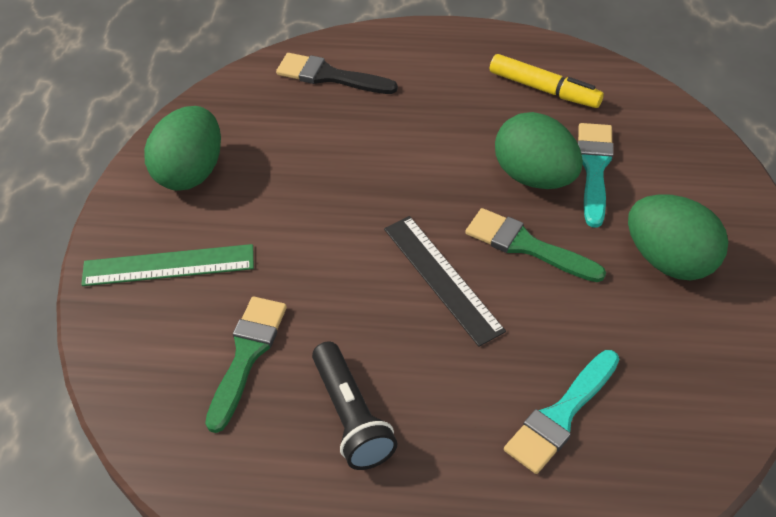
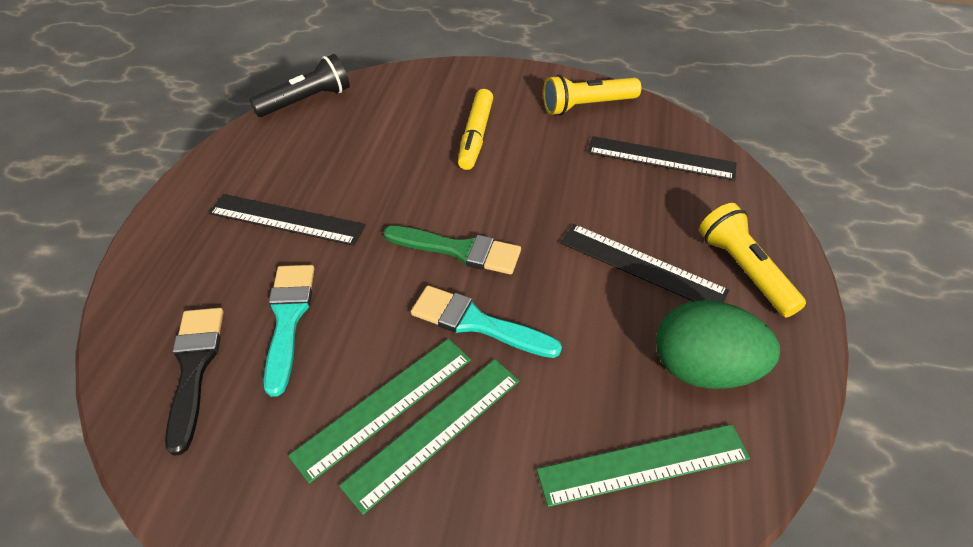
black ruler: 1 -> 3
green brush: 2 -> 1
green egg: 3 -> 1
green ruler: 1 -> 3
yellow flashlight: 0 -> 2

